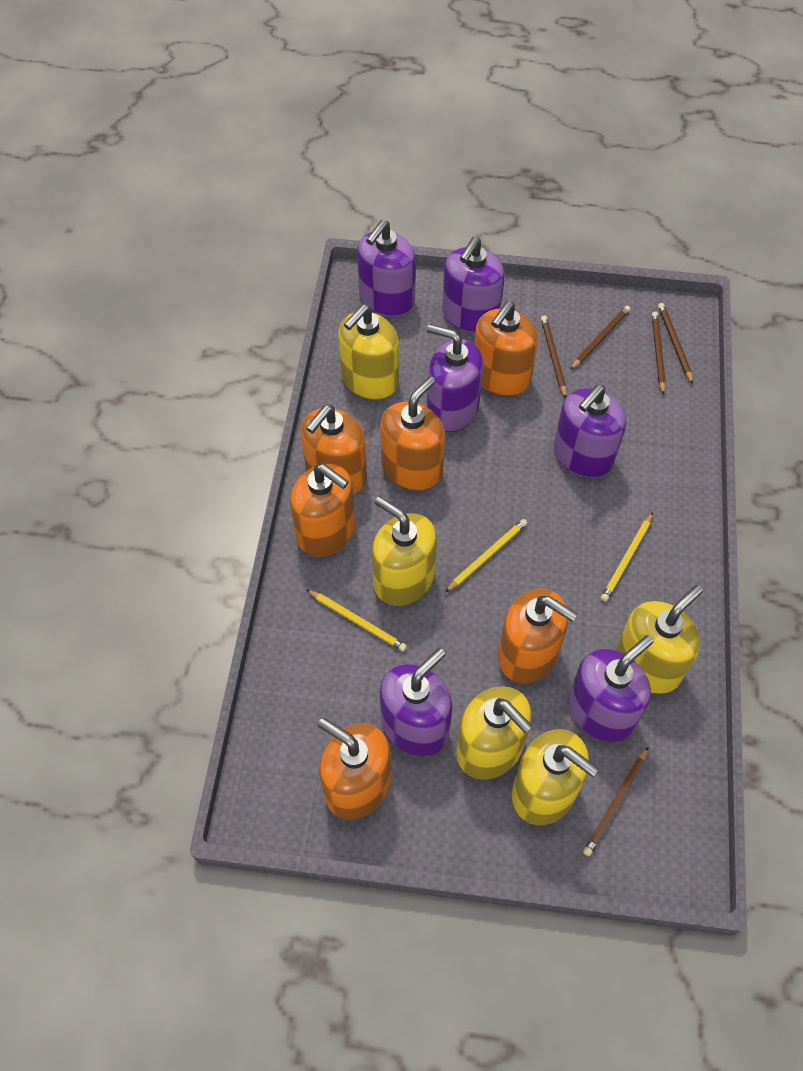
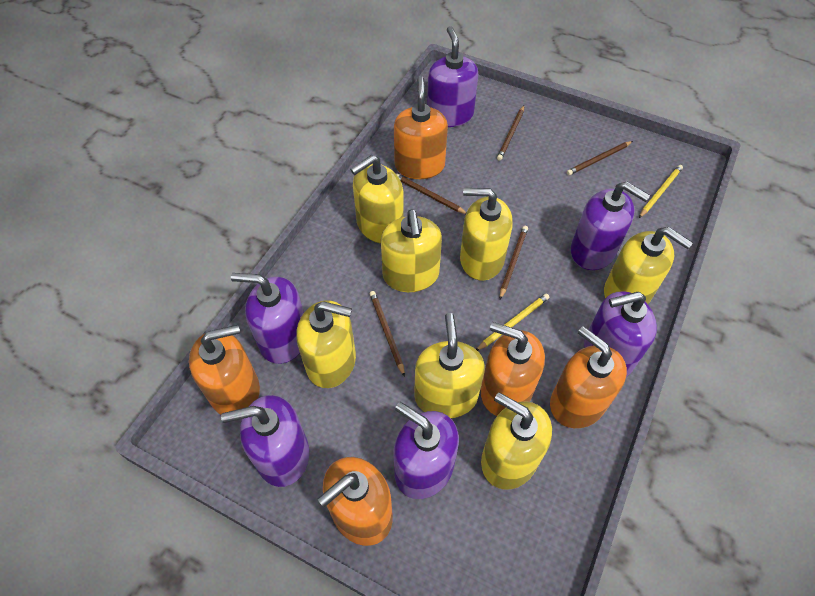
orange soap dispenser: 6 -> 5
yellow pencil: 3 -> 2
yellow soap dispenser: 5 -> 7

